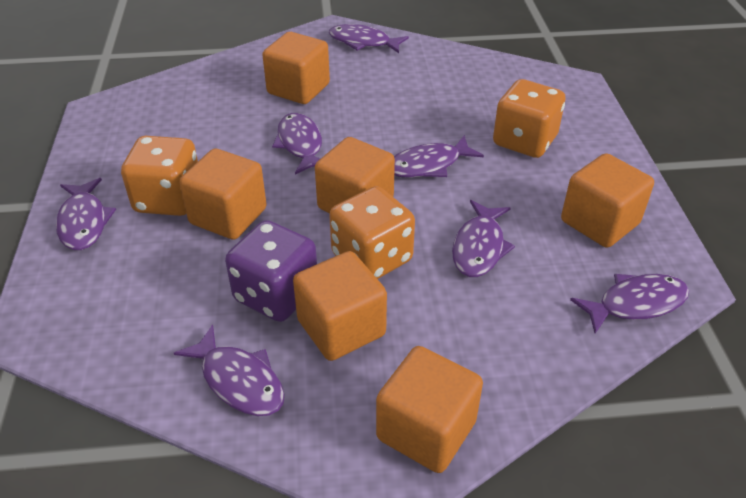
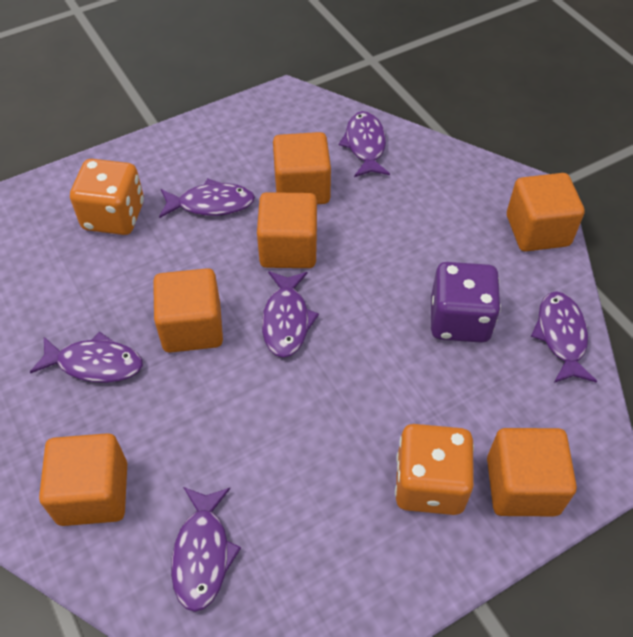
orange dice: 3 -> 2
purple fish: 7 -> 6

